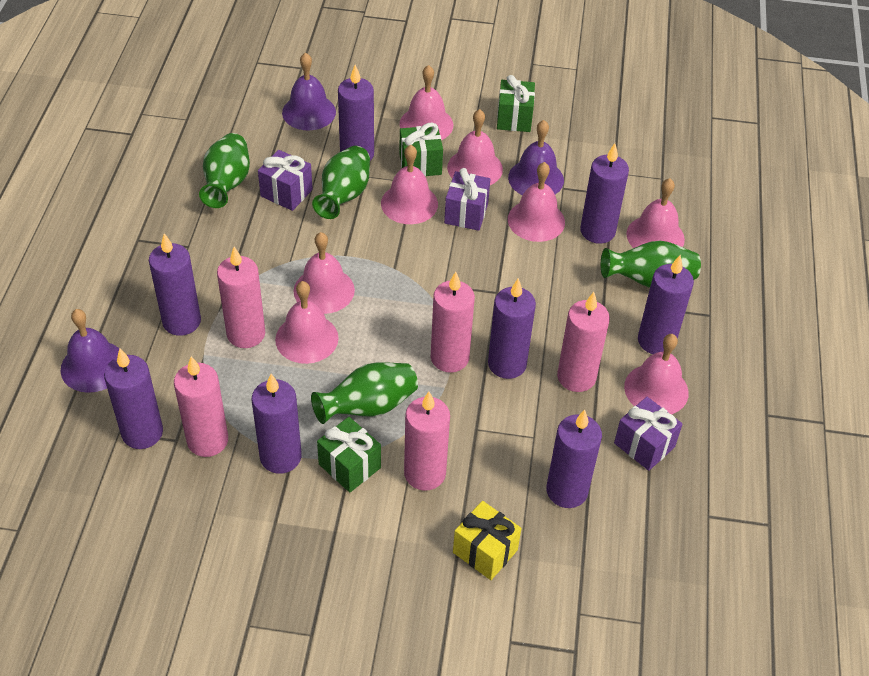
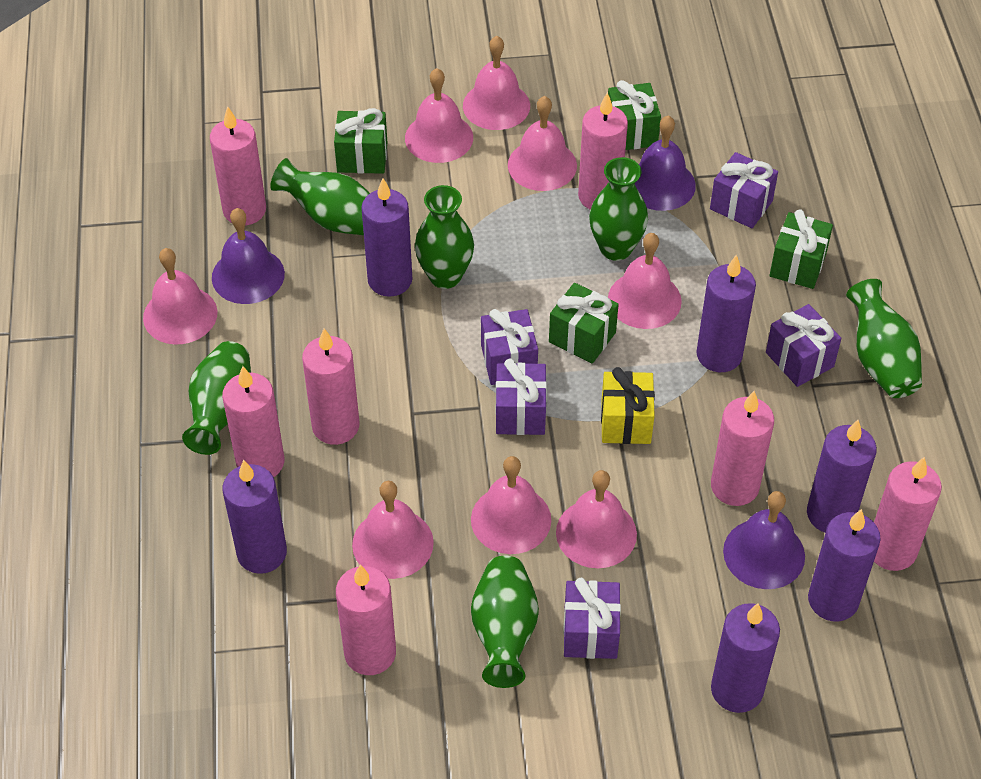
green gift: 3 -> 4
green vase: 4 -> 6
pink candle: 5 -> 7
purple candle: 8 -> 6
purple gift: 3 -> 5

